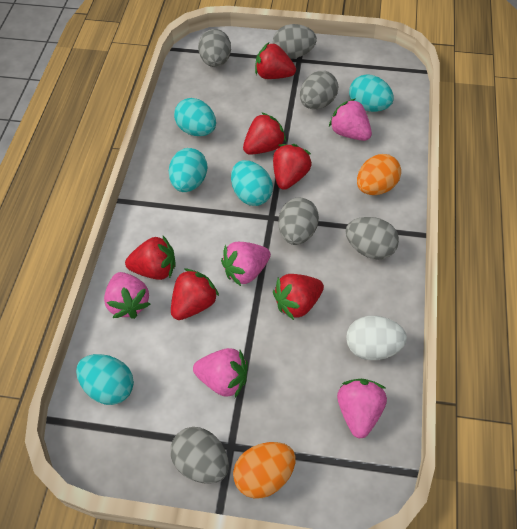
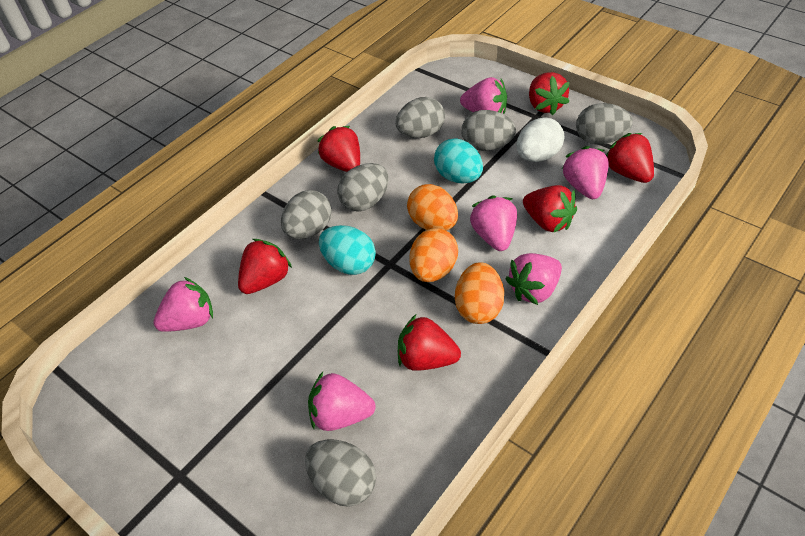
orange egg: 2 -> 3
pink strawberry: 5 -> 6
turquoise egg: 5 -> 2

